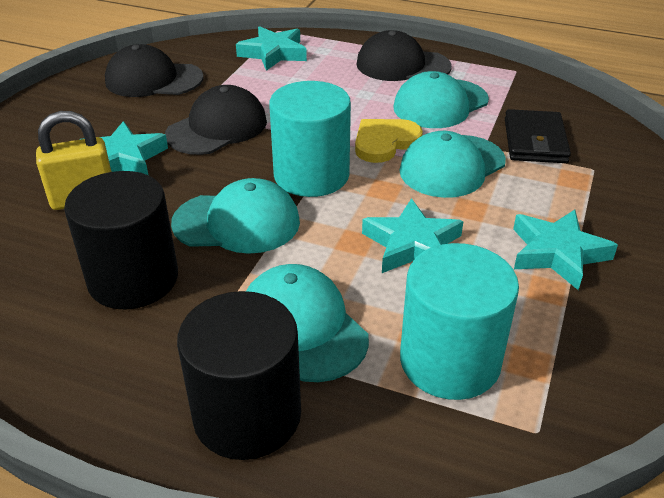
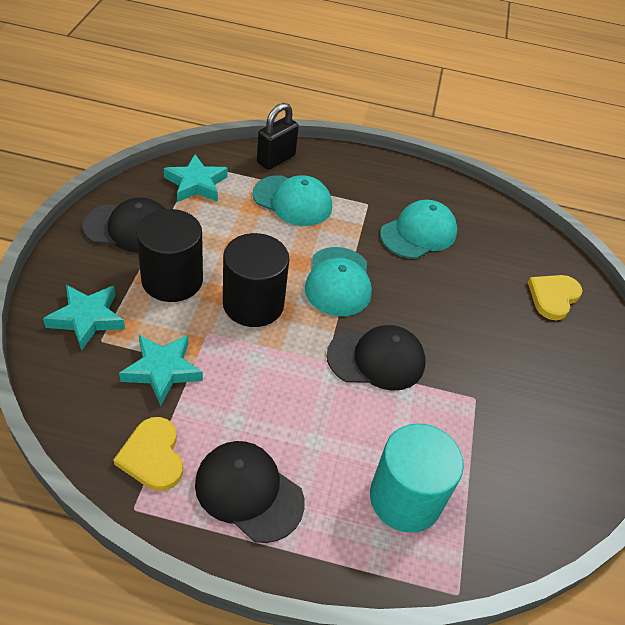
black padlock: 0 -> 1
black wallet: 1 -> 0
turquoise cap: 4 -> 3
turquoise cylinder: 2 -> 1
turquoise star: 4 -> 3
yellow heart: 1 -> 2
yellow padlock: 1 -> 0

